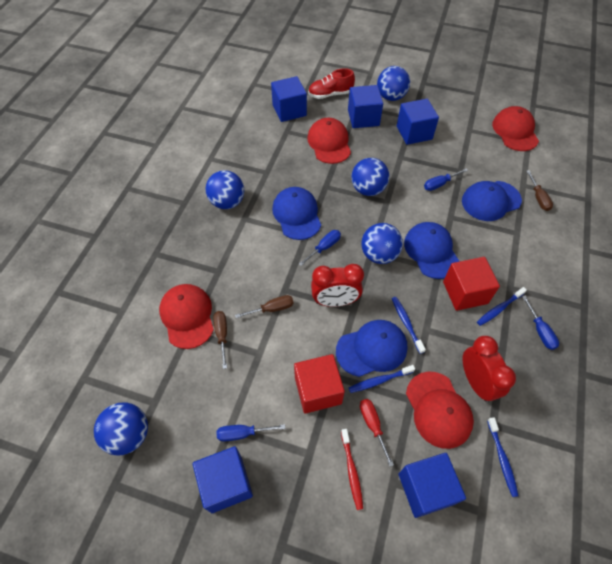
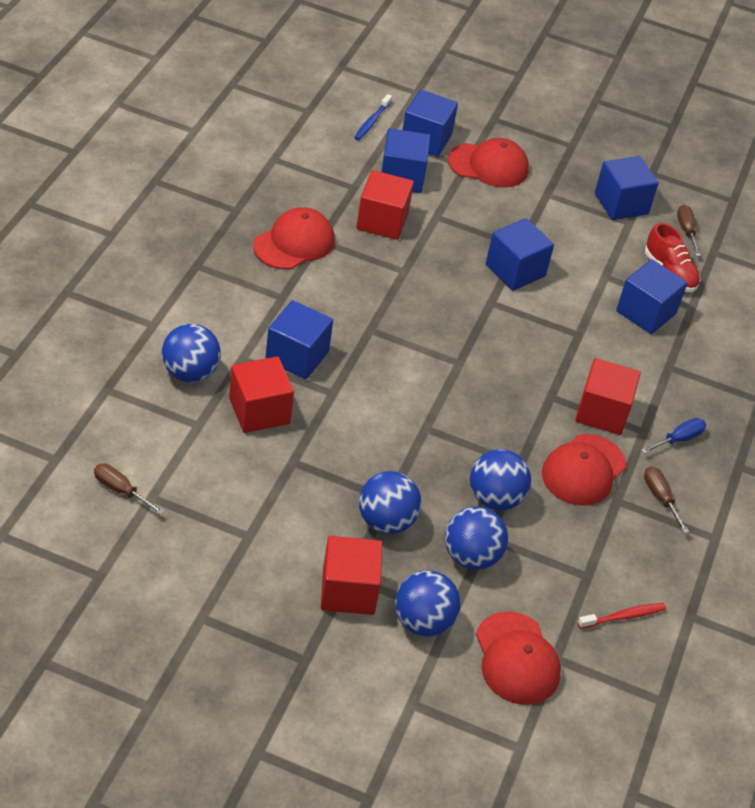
blue cap: 4 -> 0
blue cube: 5 -> 6
blue screwdriver: 4 -> 1
blue toothbrush: 4 -> 1
red clock: 2 -> 0
red cube: 2 -> 4
red screwdriver: 1 -> 0

